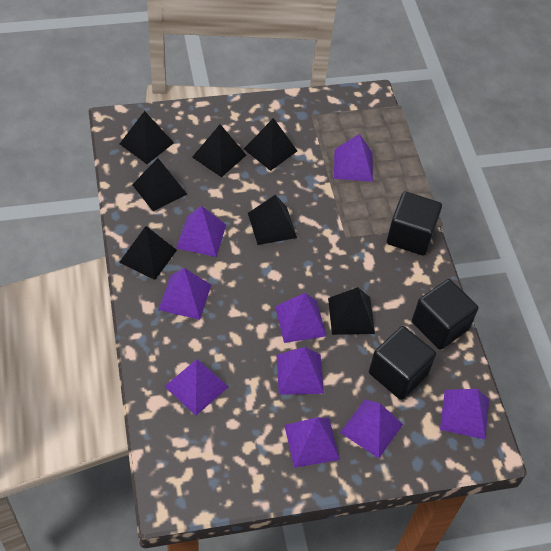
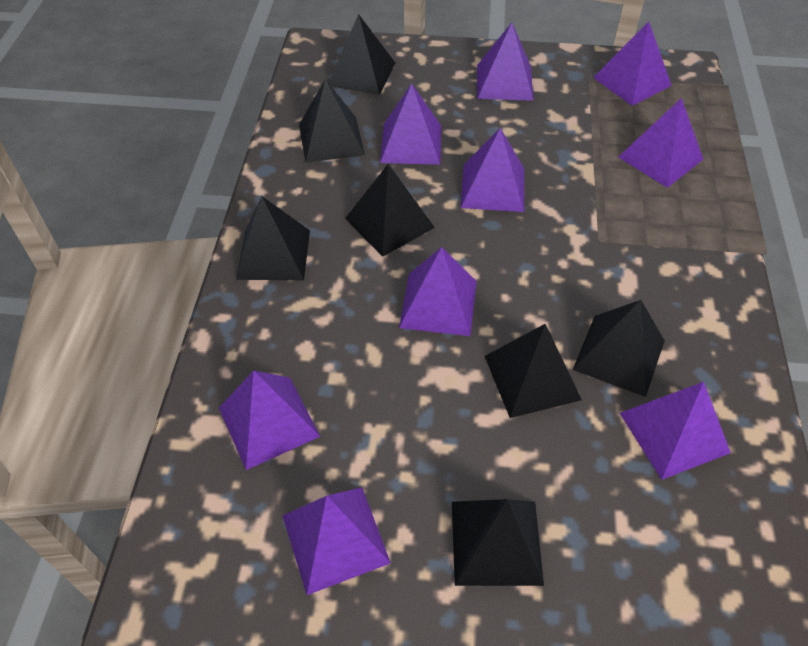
black cube: 3 -> 0

